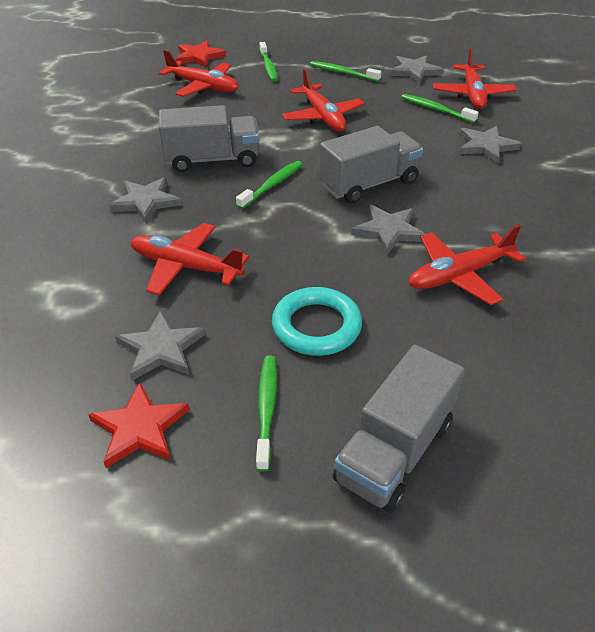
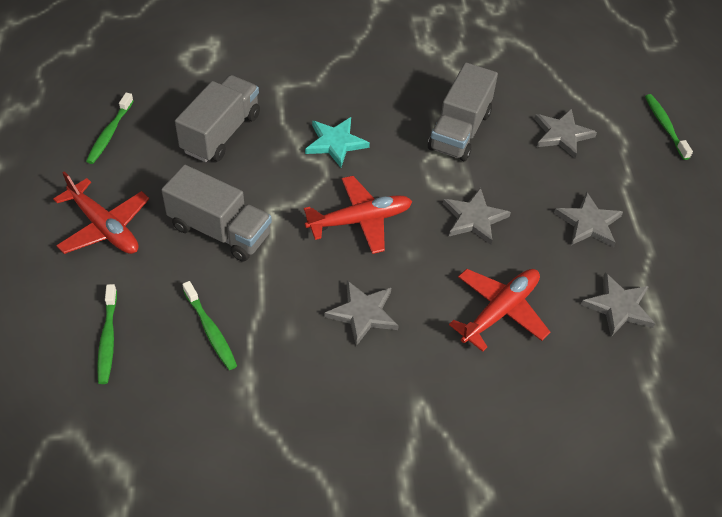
green toothbrush: 5 -> 4
red plane: 5 -> 3
red star: 2 -> 0
turquoise ring: 1 -> 0
turquoise star: 0 -> 1

